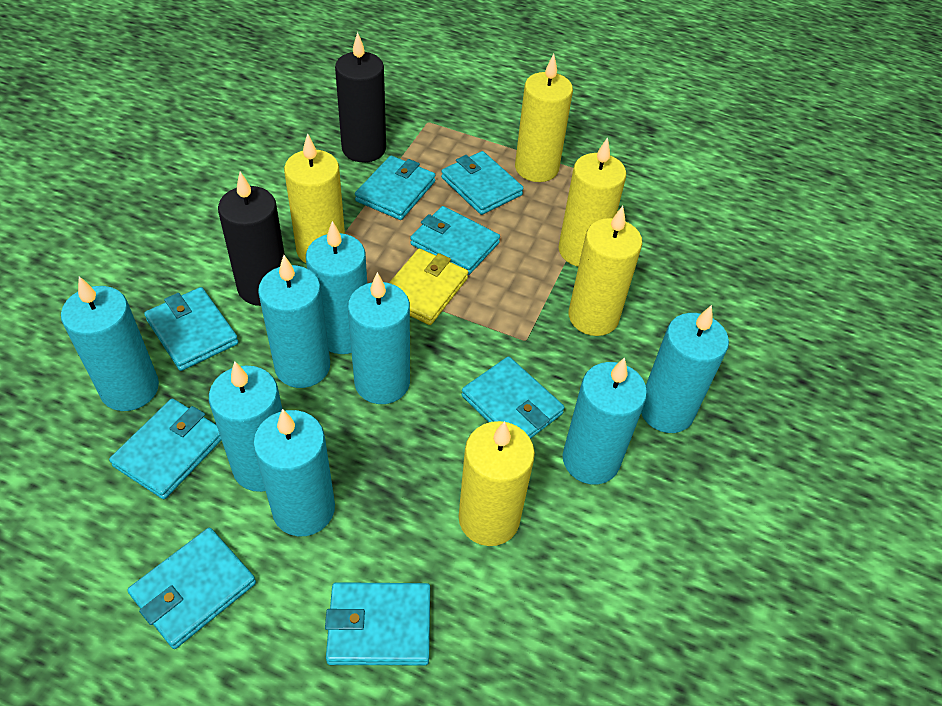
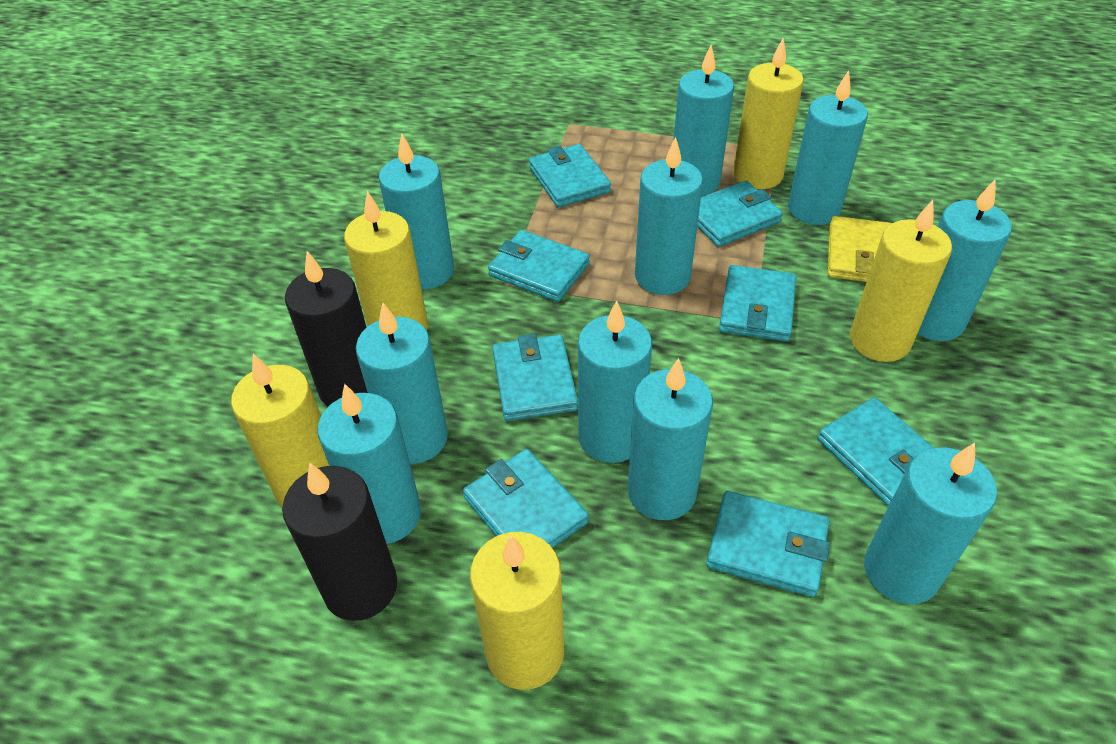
turquoise candle: 8 -> 10

